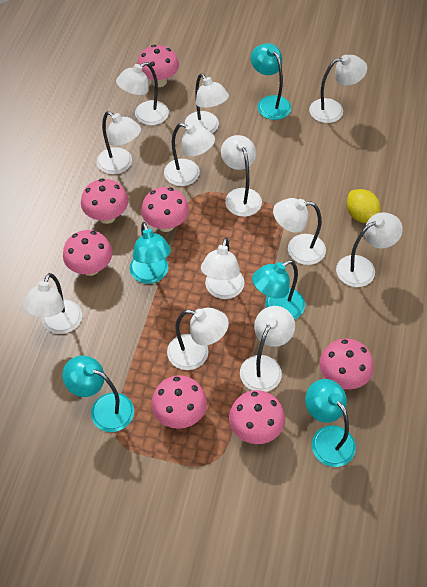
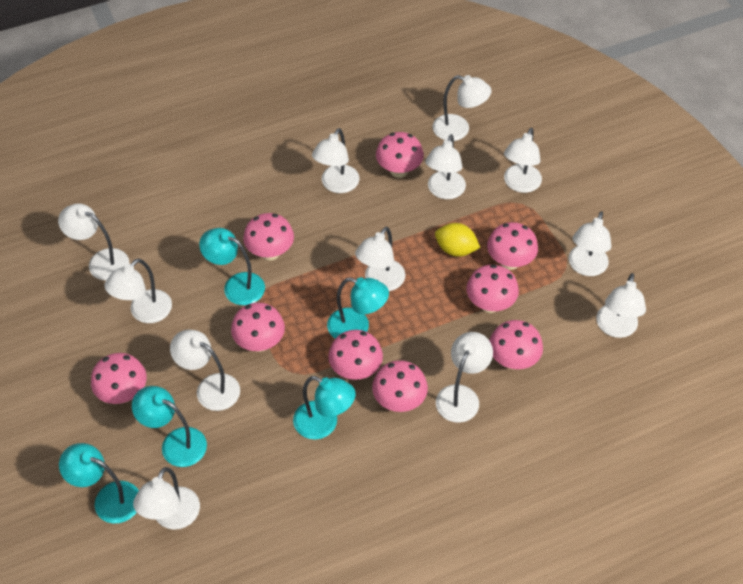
pink mushroom: 7 -> 9

